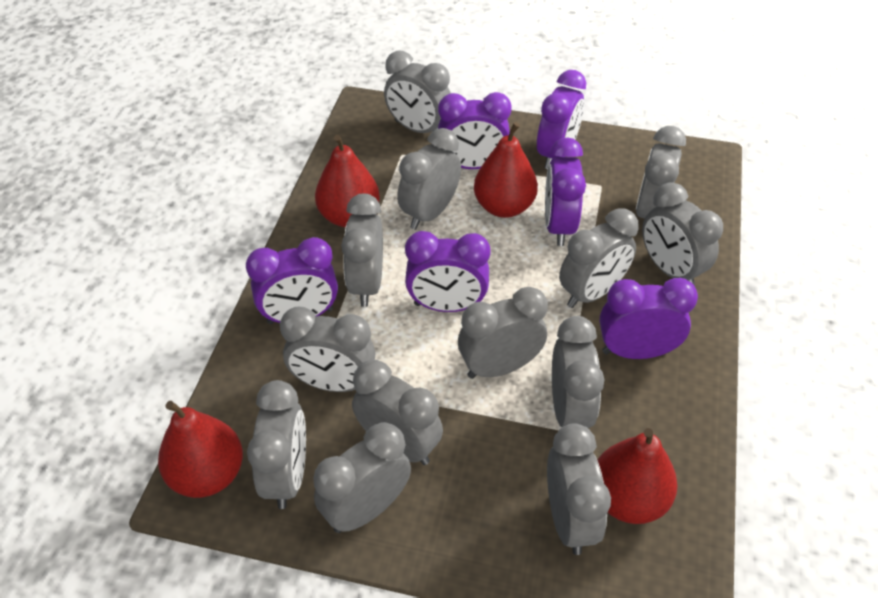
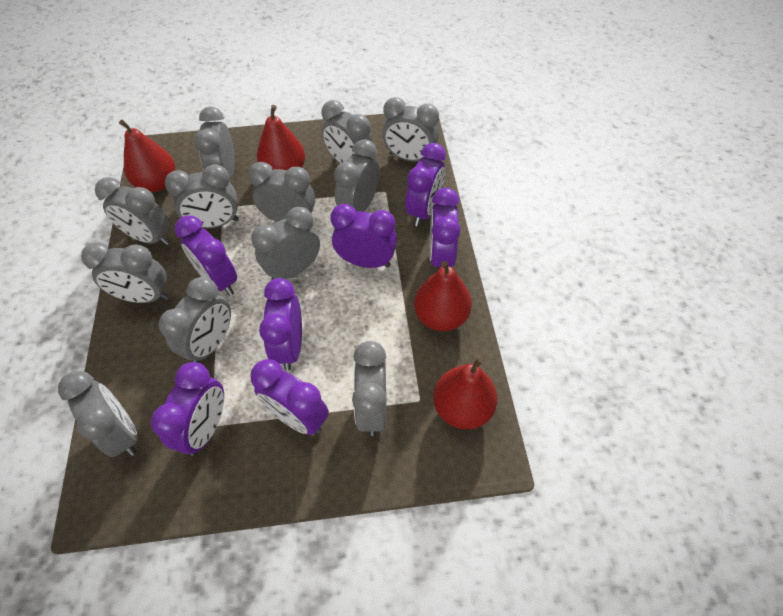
grey clock: 13 -> 12
purple clock: 6 -> 7

